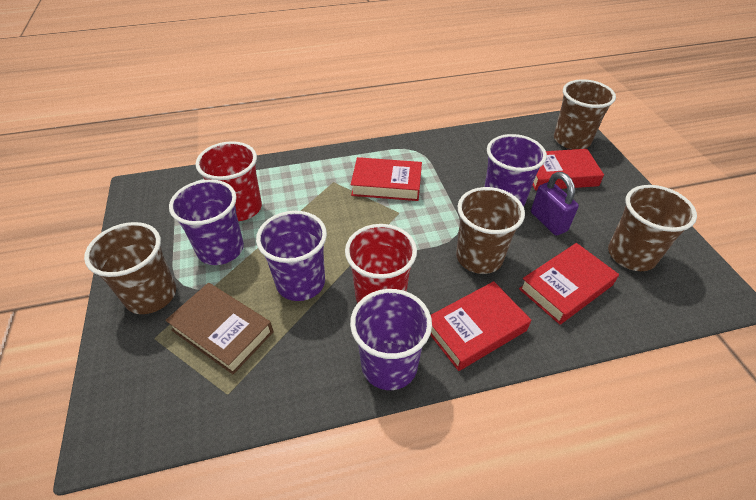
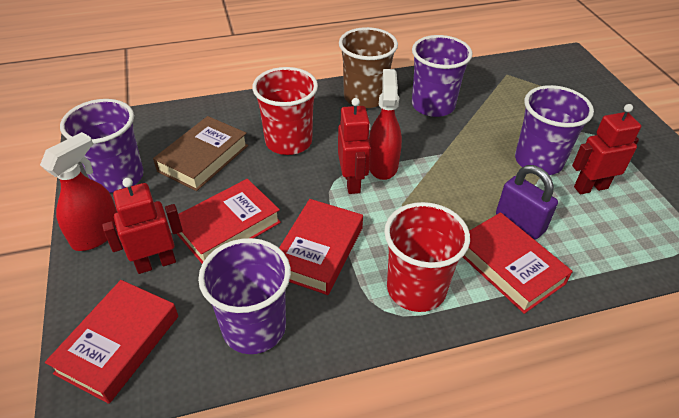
brown cup: 4 -> 1
red robot: 0 -> 3
red spray bottle: 0 -> 2

